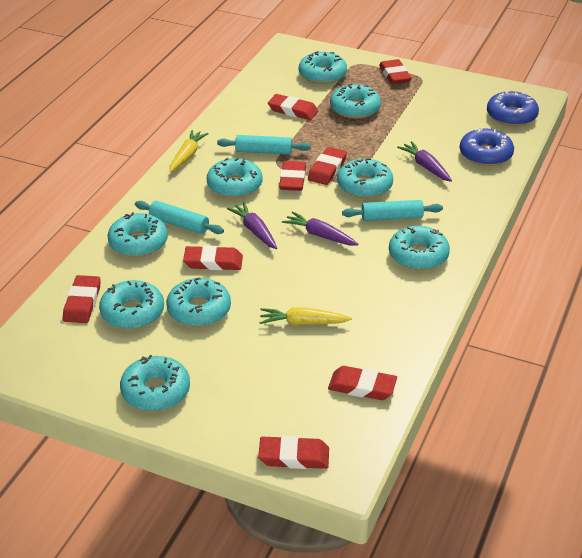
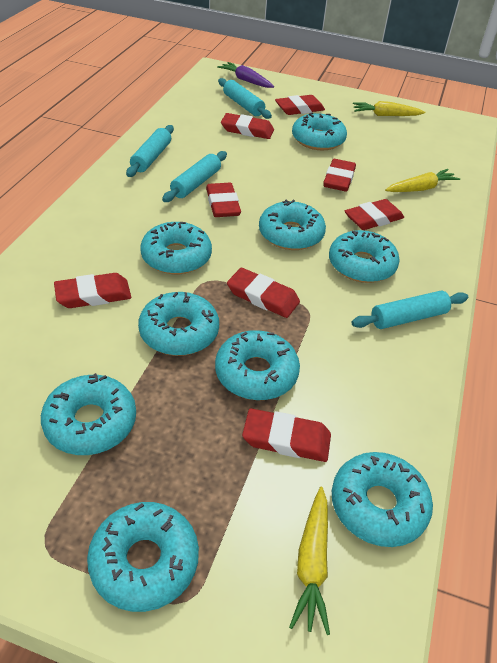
blue donut: 2 -> 0
purple carrot: 3 -> 1
turquoise rolling pin: 3 -> 4
yellow carrot: 2 -> 3

